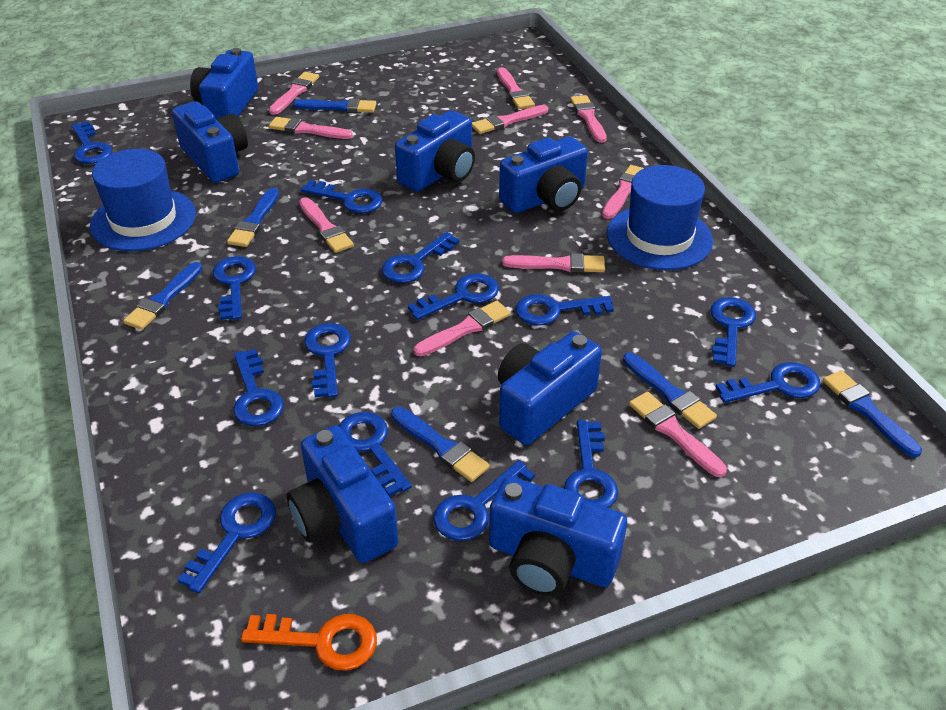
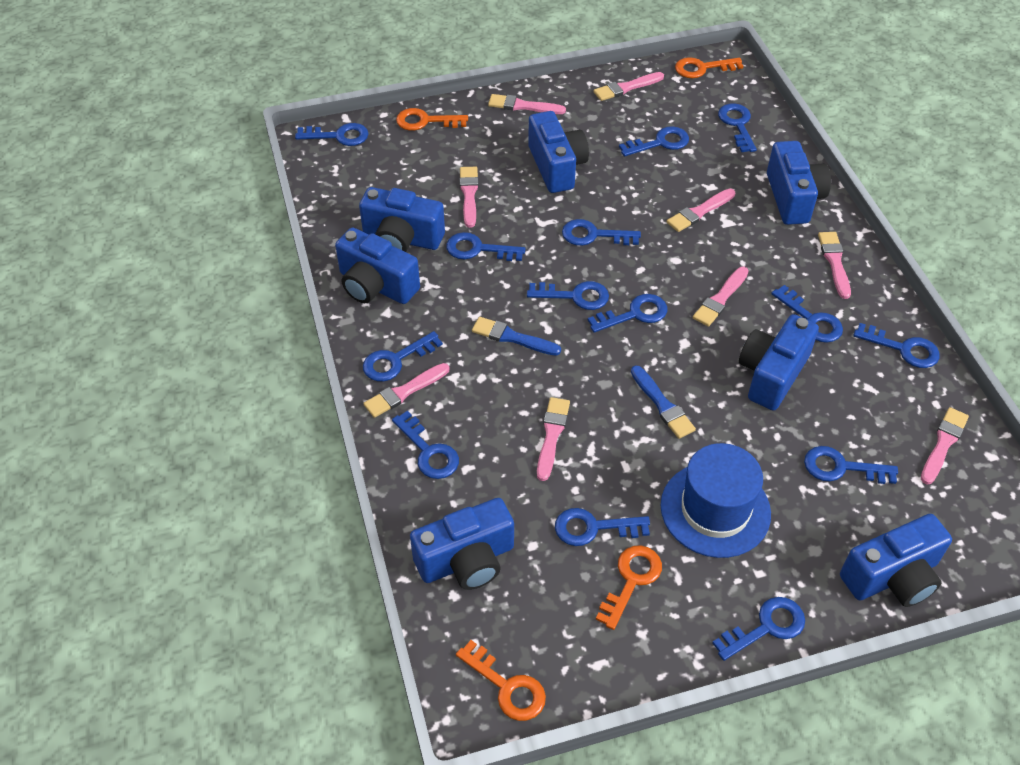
blue brush: 6 -> 2
blue hat: 2 -> 1
orange key: 1 -> 4
pink brush: 10 -> 9

